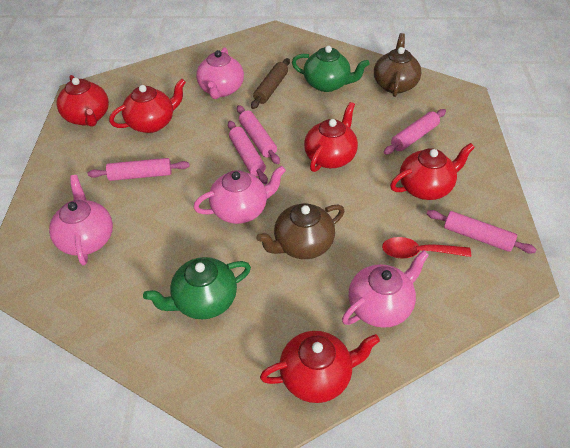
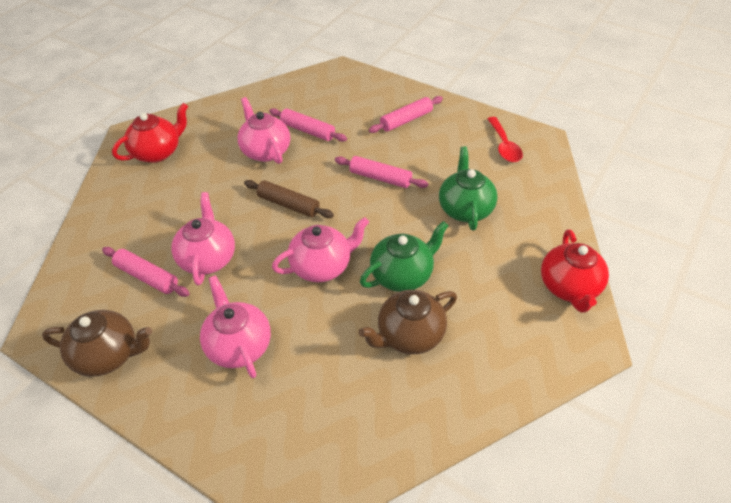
pink rolling pin: 5 -> 4
red teapot: 5 -> 2

